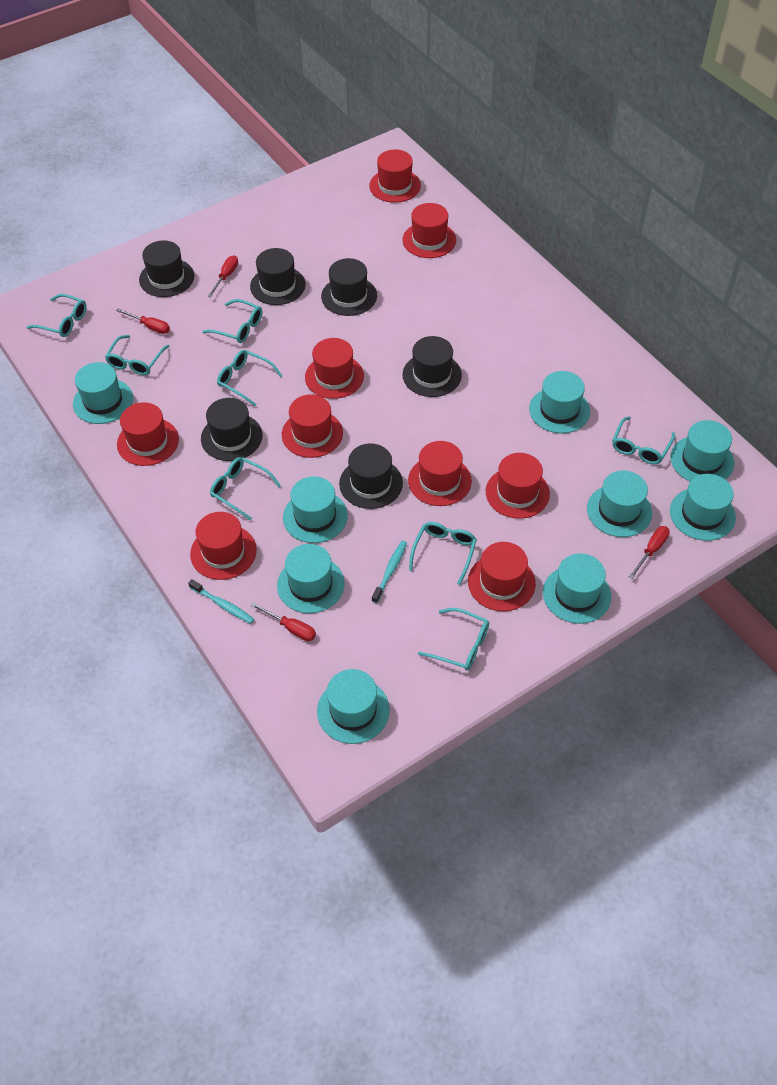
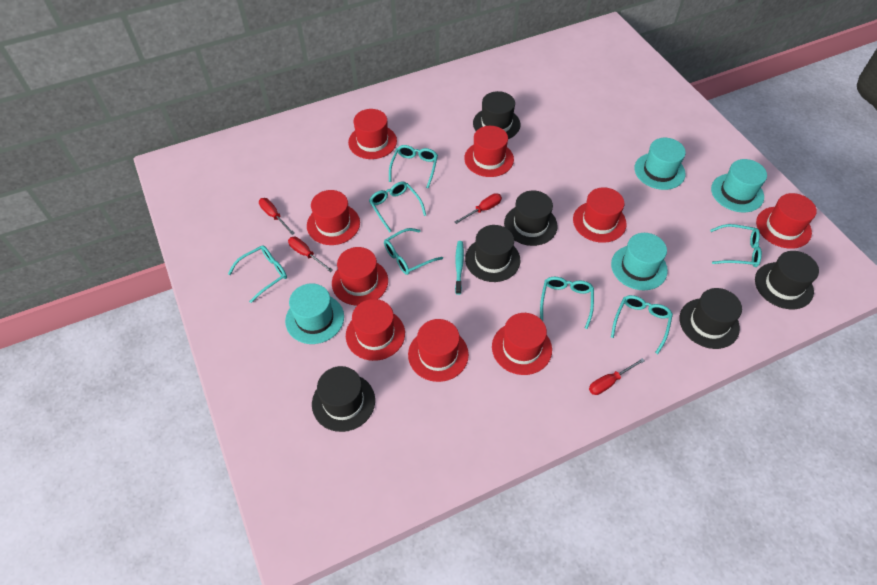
turquoise glasses: 8 -> 7
turquoise hat: 9 -> 4
turquoise toothbrush: 2 -> 1

